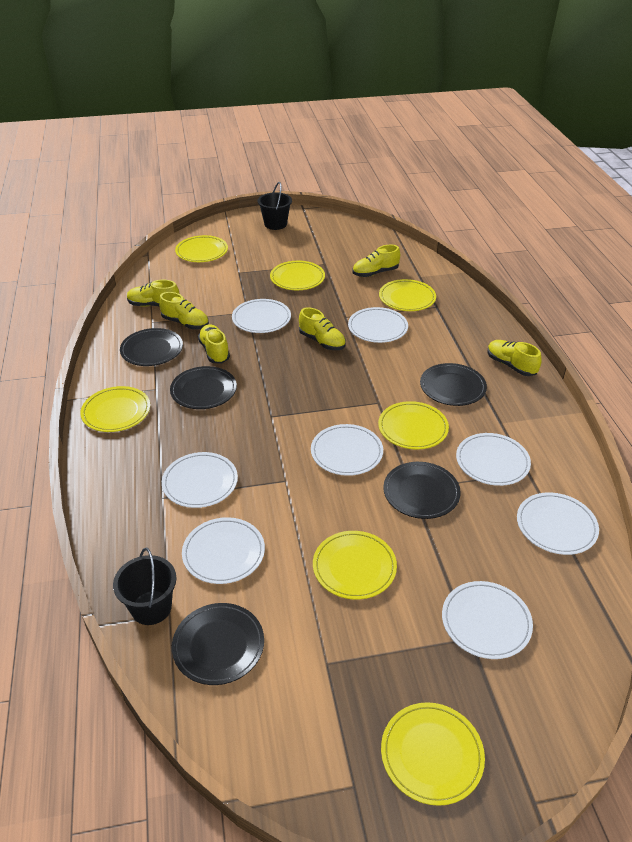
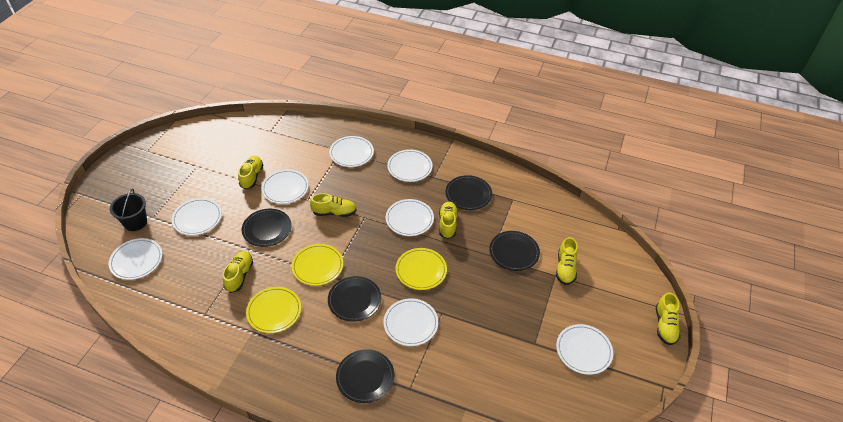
black bucket: 2 -> 1
yellow plate: 7 -> 3

